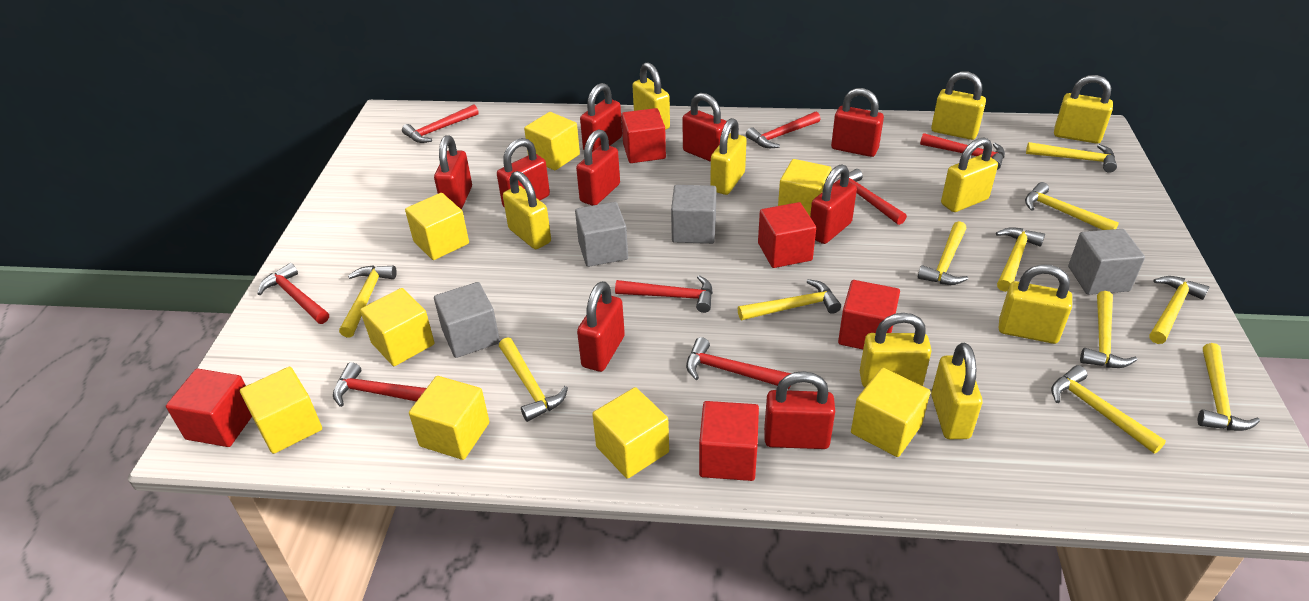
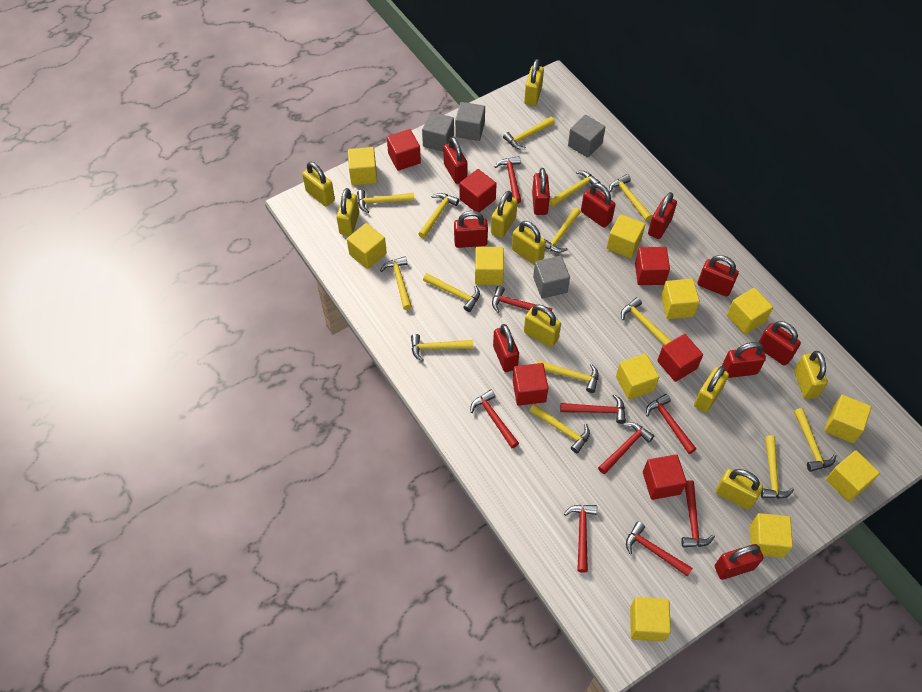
red cube: 5 -> 6
red hammer: 8 -> 9
red padlock: 9 -> 10
yellow cube: 8 -> 11
yellow hammer: 11 -> 14

